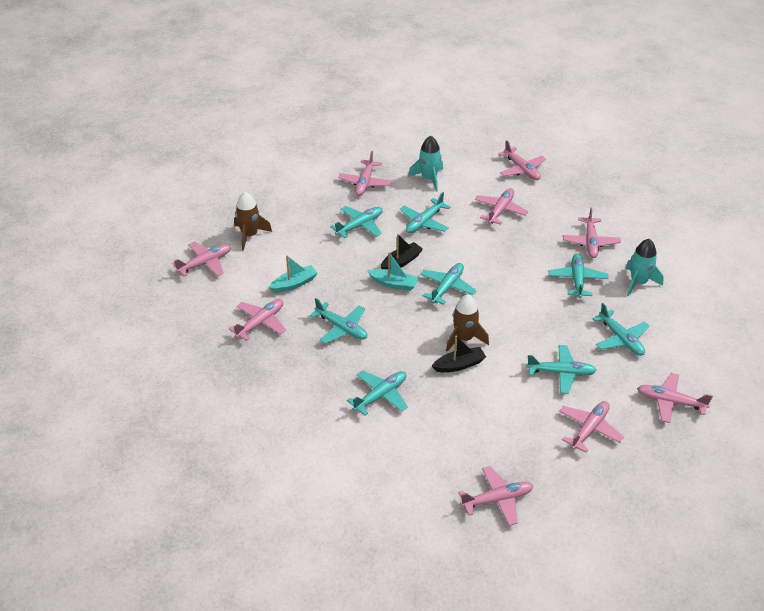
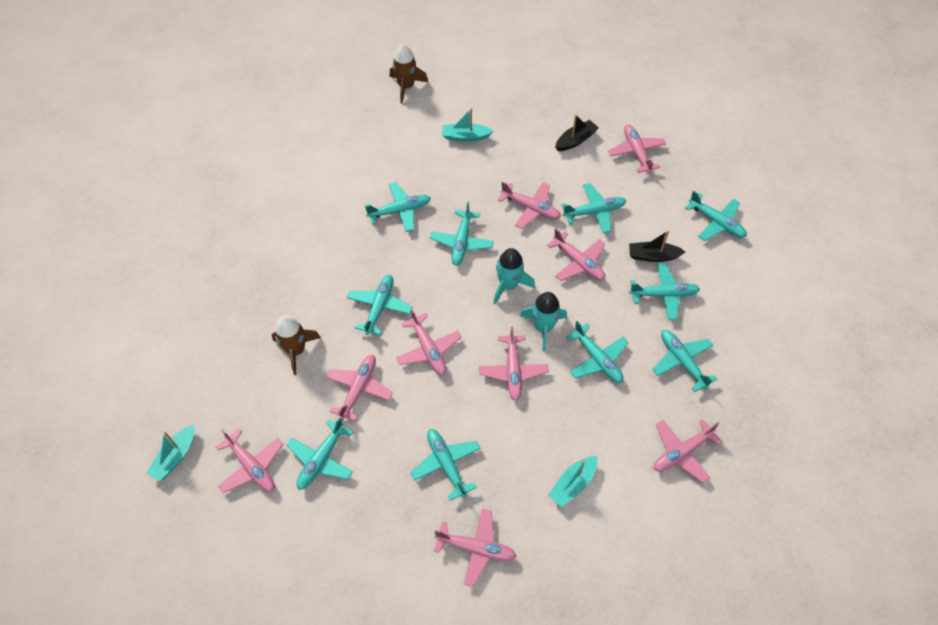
turquoise boat: 2 -> 3
turquoise plane: 8 -> 10

